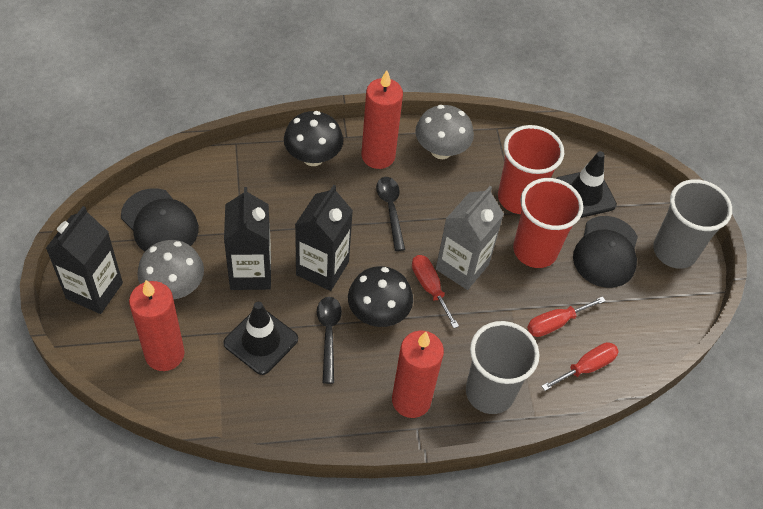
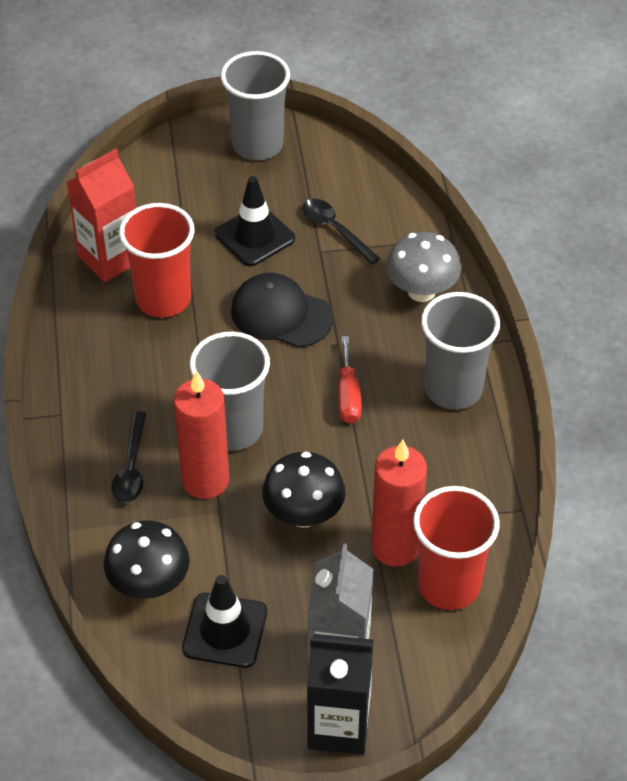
black cap: 2 -> 1
black carton: 3 -> 1
grey cup: 2 -> 3
grey mushroom: 2 -> 1
red candle: 3 -> 2
red carton: 0 -> 1
red screwdriver: 3 -> 1

